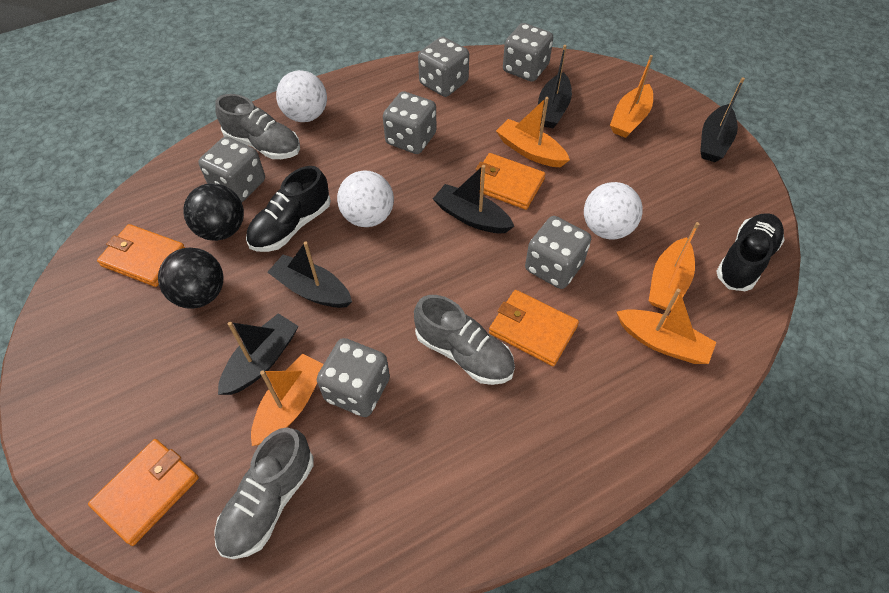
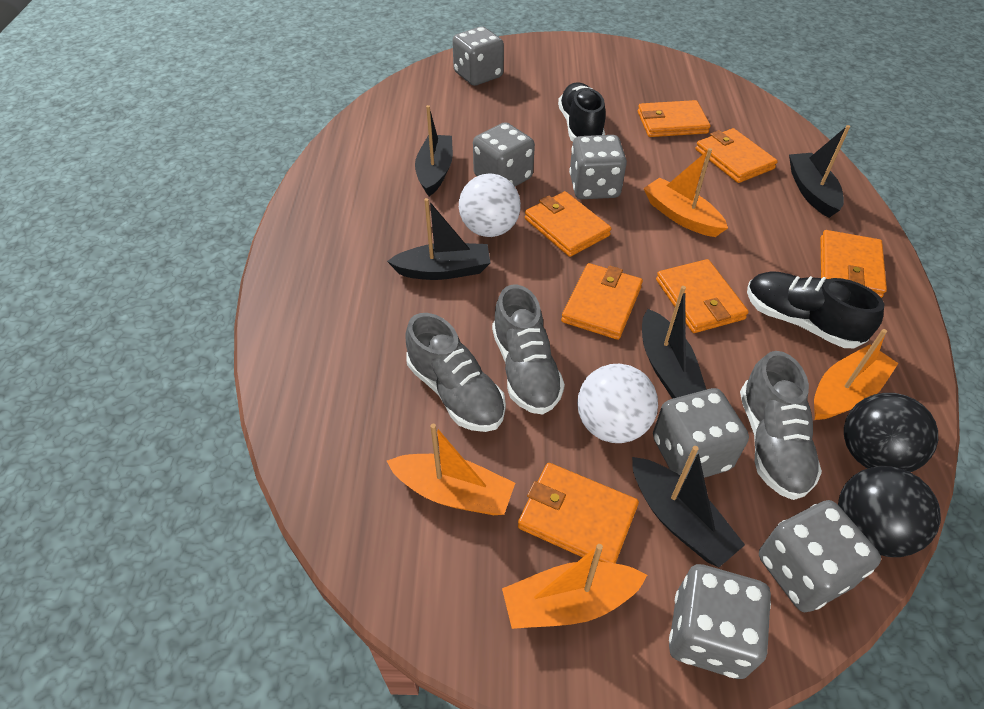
orange boat: 5 -> 4
orange wallet: 4 -> 7
white ball: 3 -> 2

